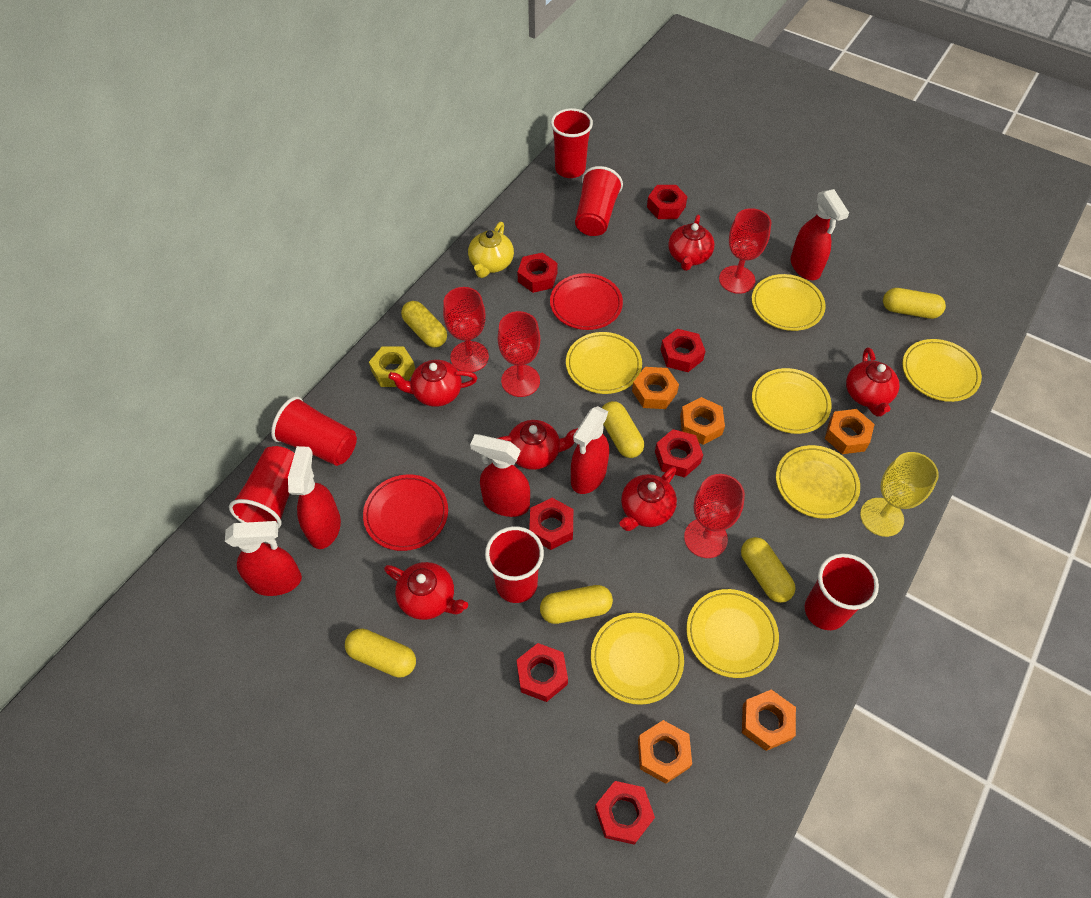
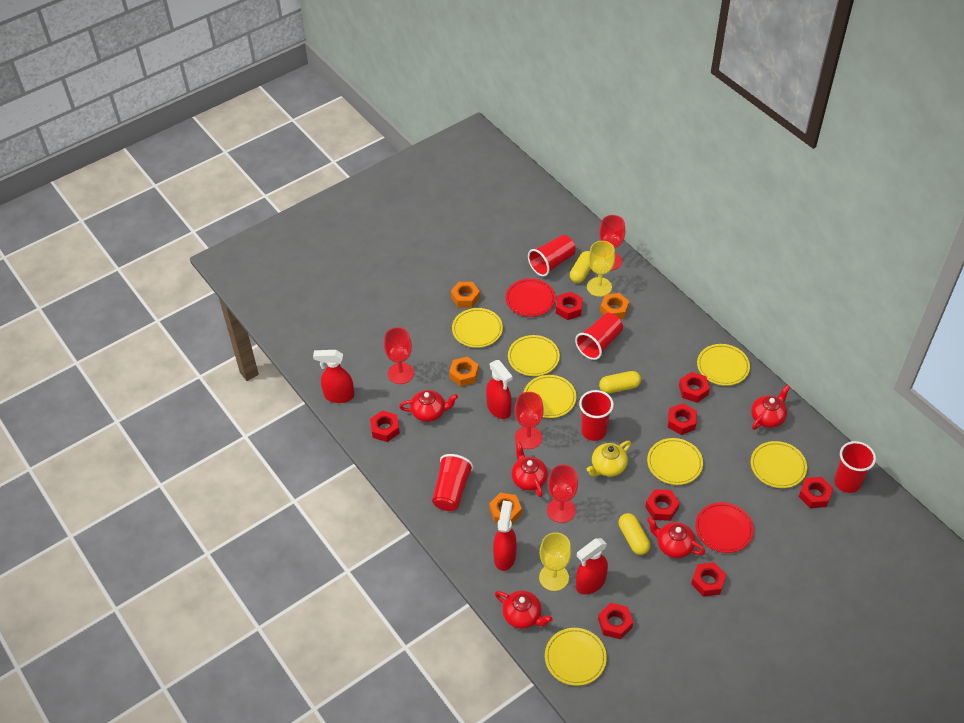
orange nut: 5 -> 4
red cup: 6 -> 5
red nut: 7 -> 8
red spray bottle: 5 -> 4
red teapot: 6 -> 5
yellow capsule: 6 -> 3
yellow goblet: 1 -> 2
yellow nut: 1 -> 0

